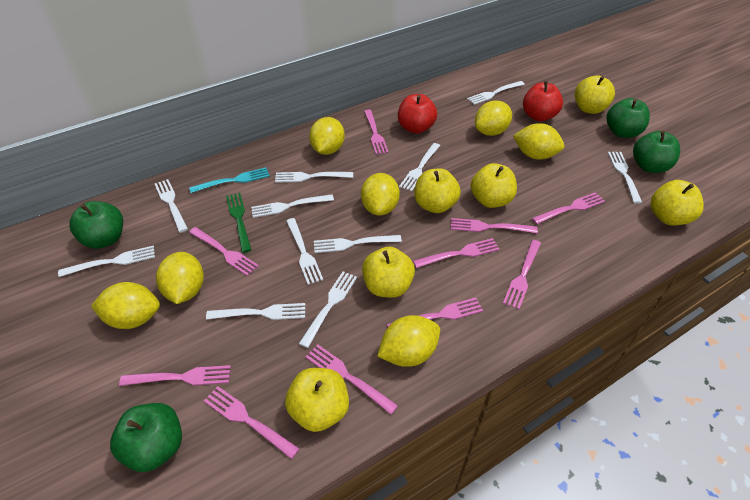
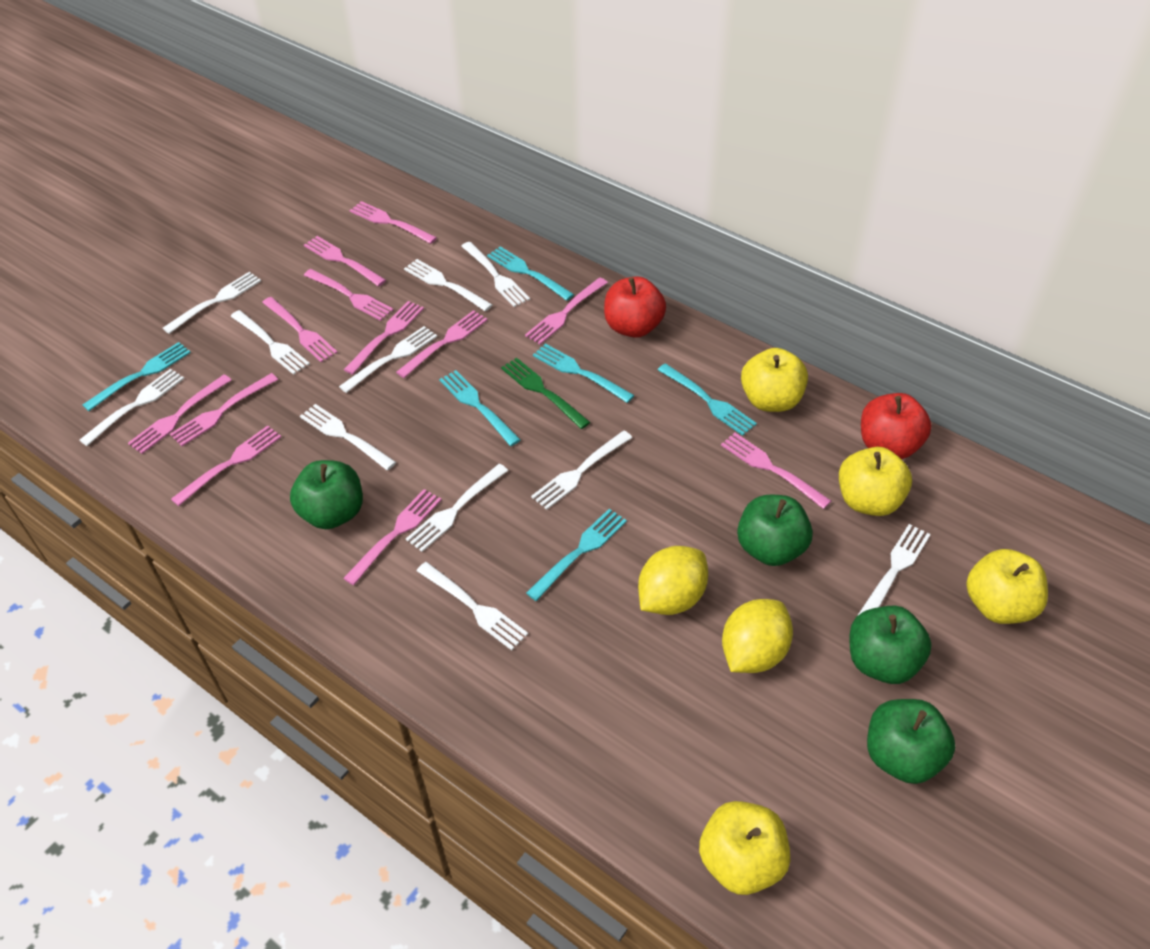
pink fork: 10 -> 12
turquoise fork: 1 -> 6
yellow apple: 6 -> 4
yellow lemon: 7 -> 2

